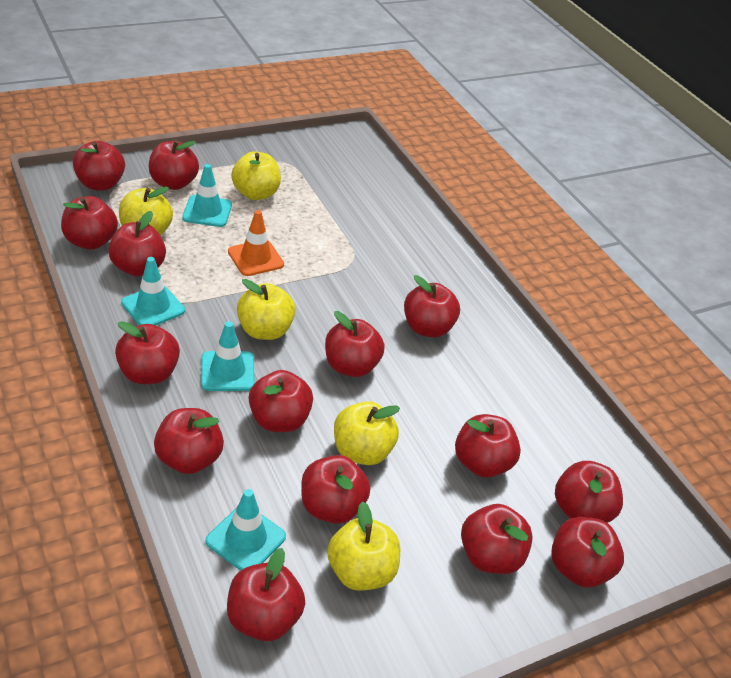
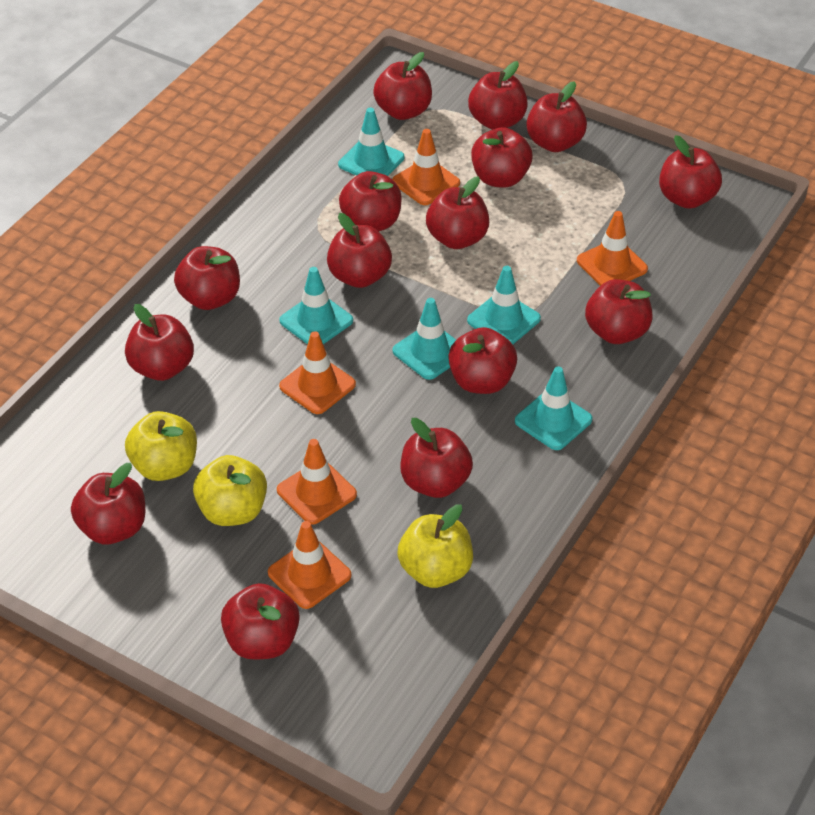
orange traffic cone: 1 -> 5
turquoise traffic cone: 4 -> 5
yellow apple: 5 -> 3

